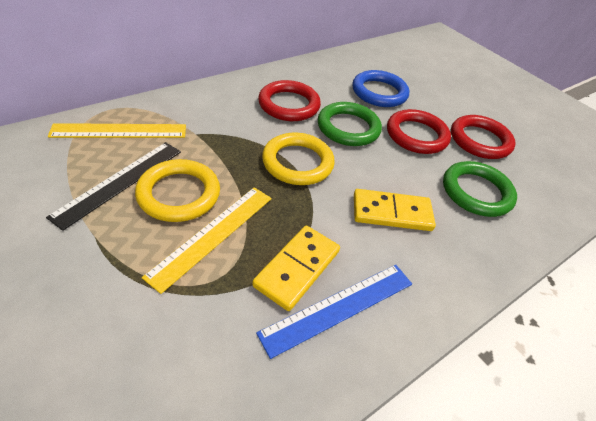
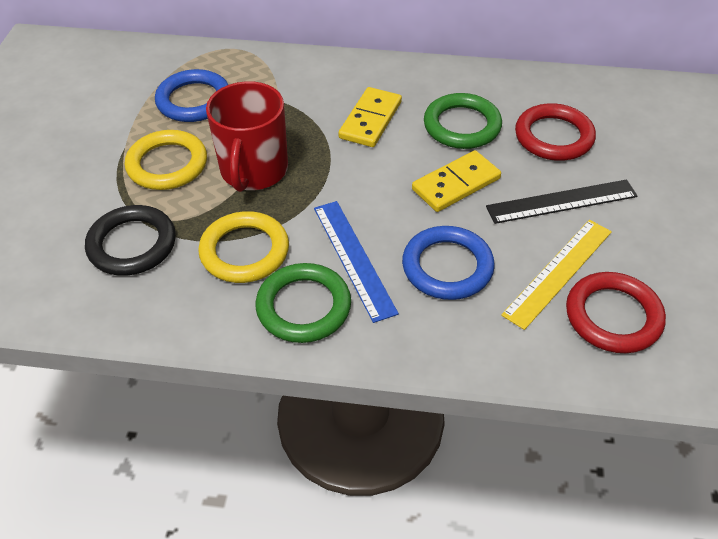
black ring: 0 -> 1
blue ring: 1 -> 2
red mug: 0 -> 1
red ring: 3 -> 2
yellow ruler: 2 -> 1

